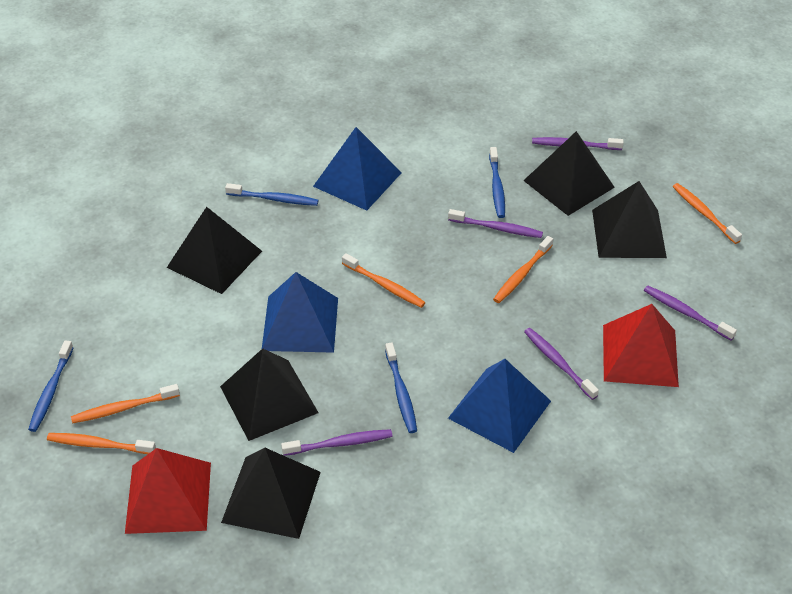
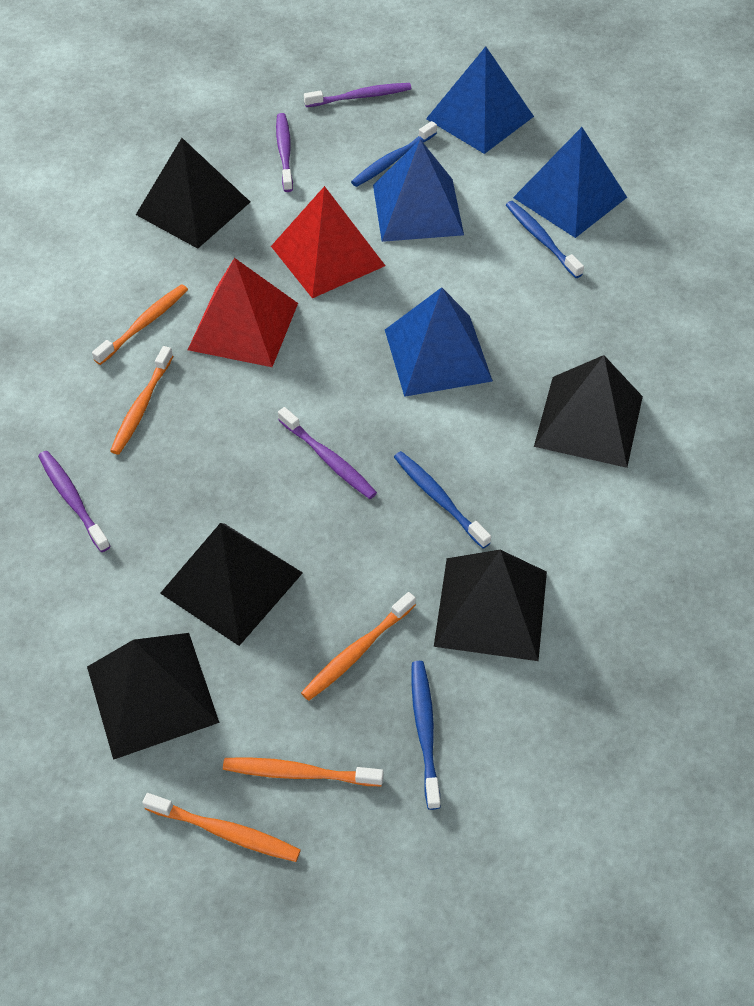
blue pyramid: 3 -> 4
purple toothbrush: 5 -> 4

